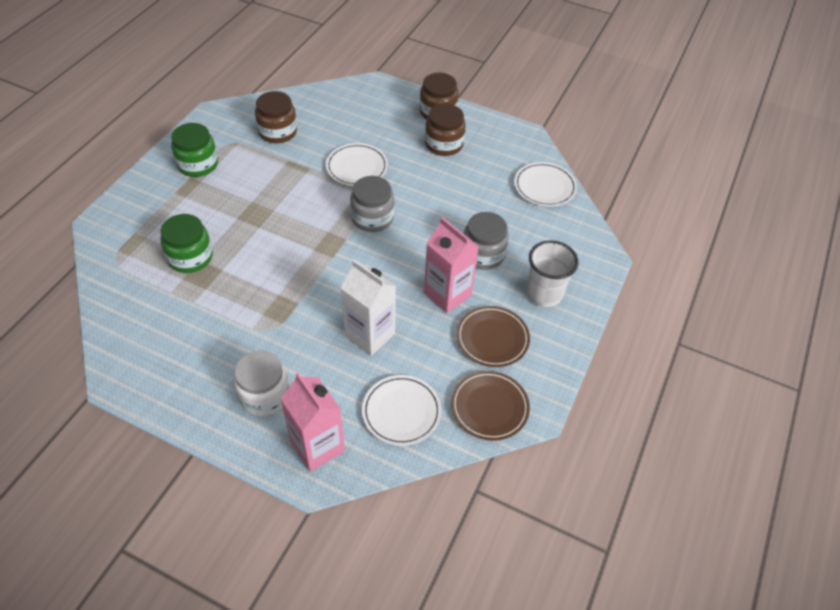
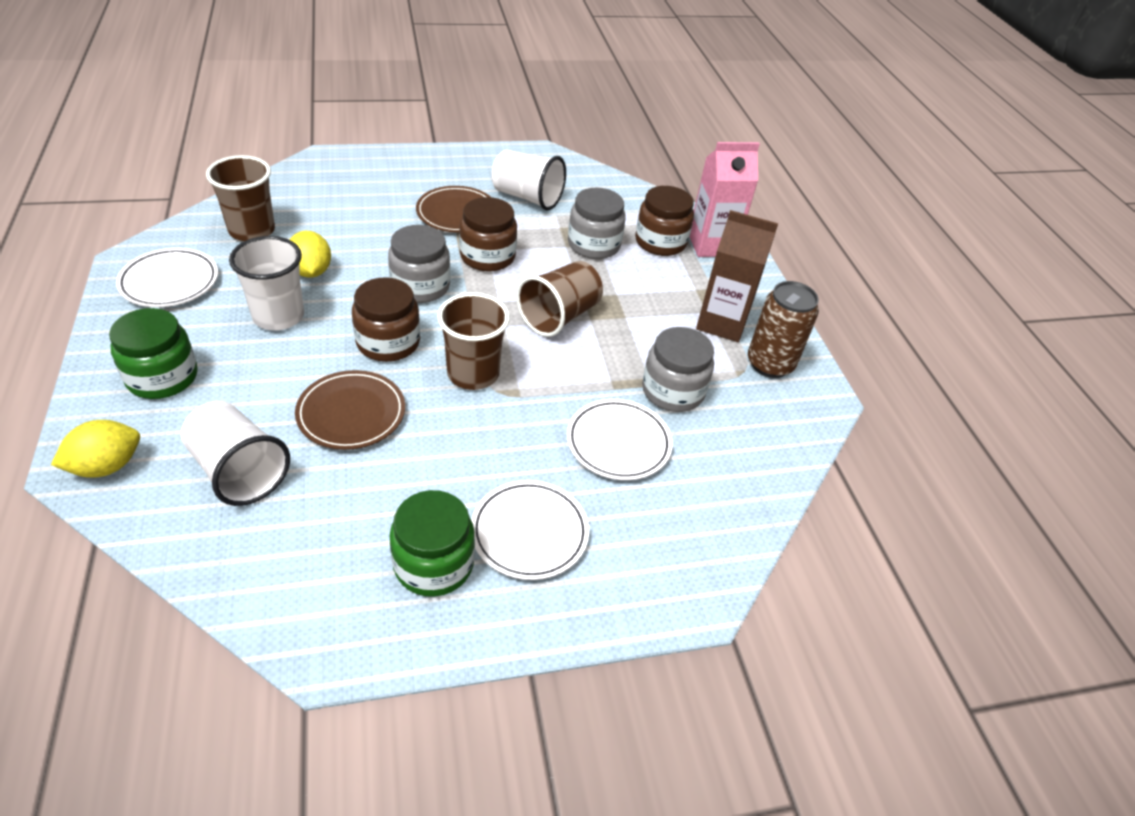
brown can: 0 -> 1
brown carton: 0 -> 1
brown cup: 0 -> 3
grey jar: 2 -> 3
pink carton: 2 -> 1
white carton: 1 -> 0
white cup: 1 -> 3
white jar: 1 -> 0
yellow lemon: 0 -> 2

